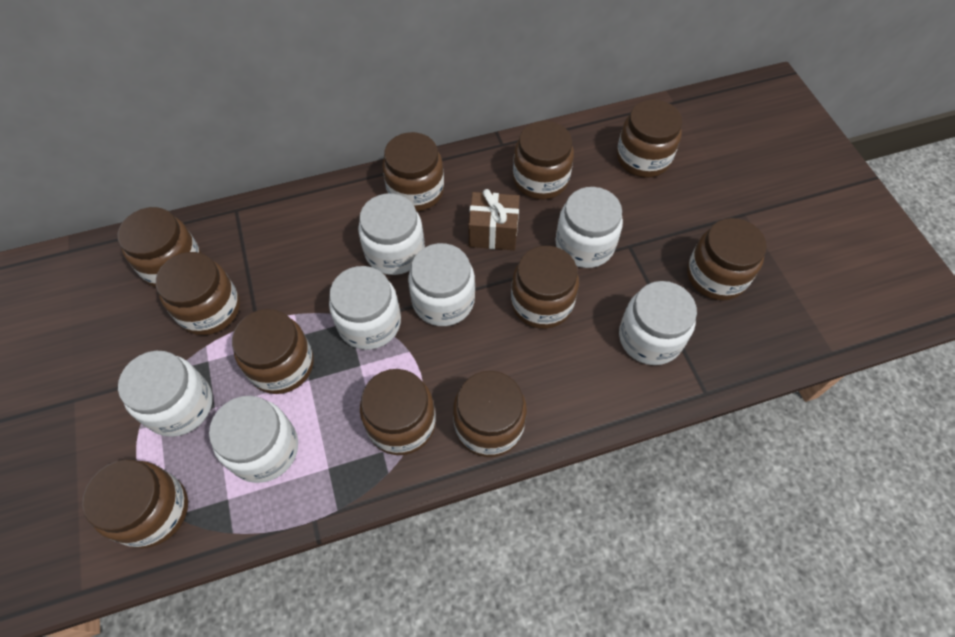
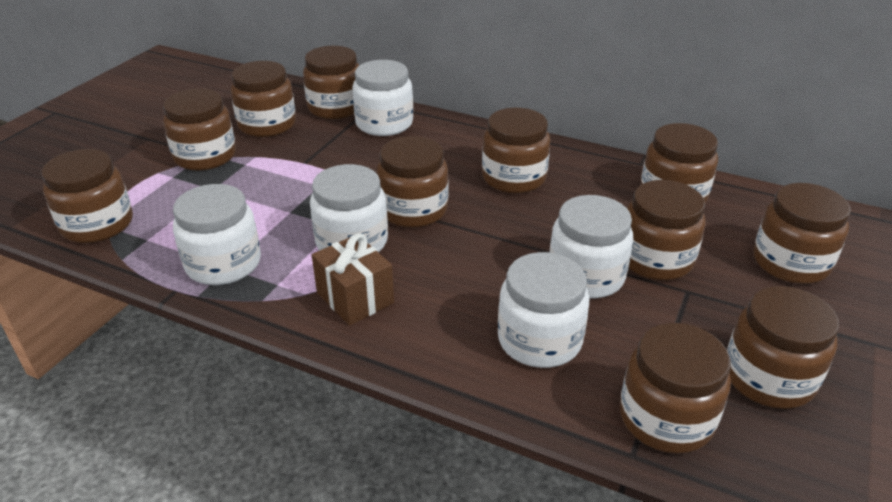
white jar: 7 -> 5

